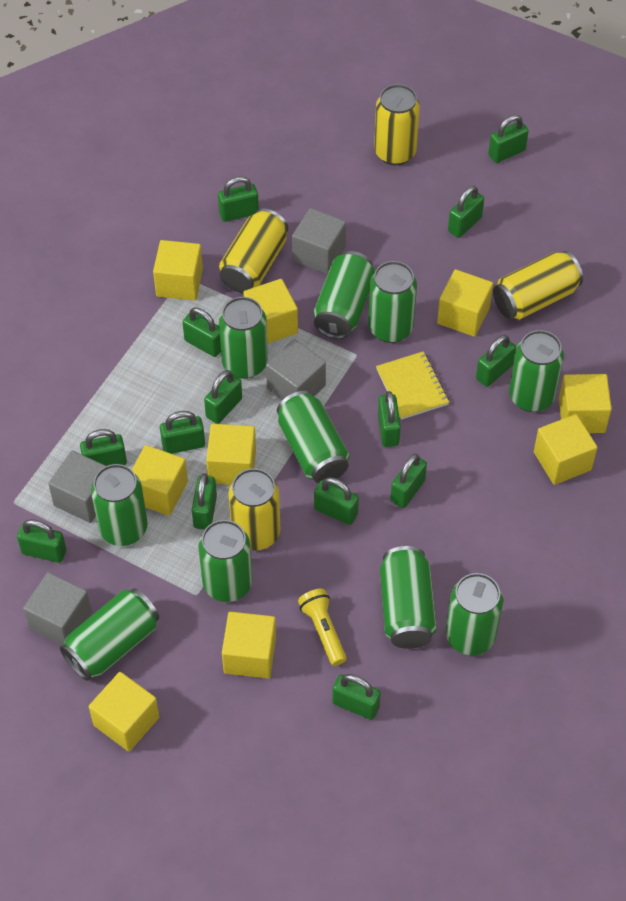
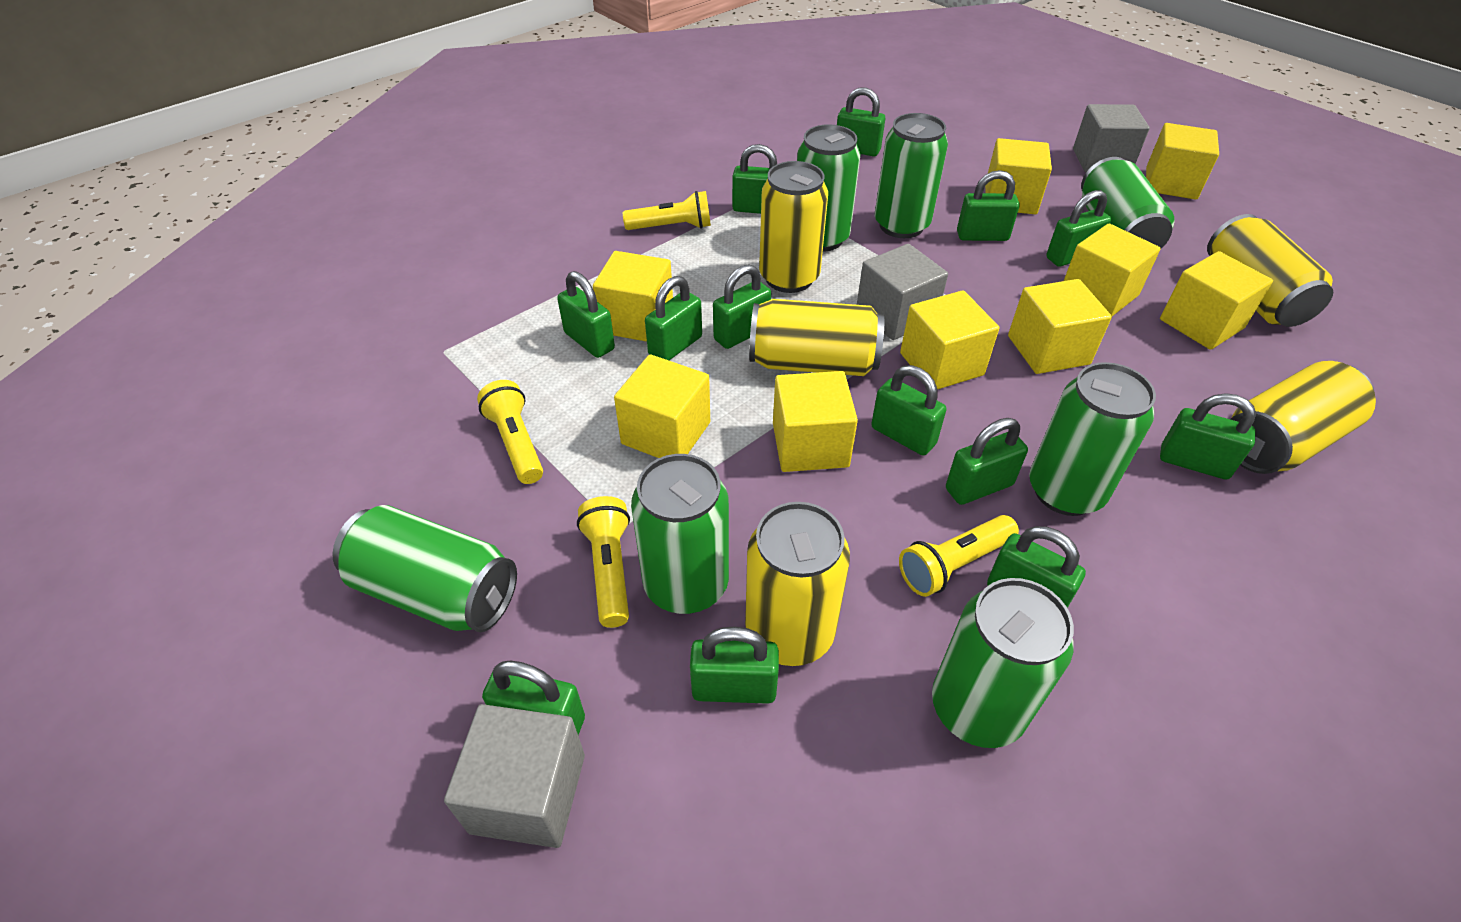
green can: 10 -> 7
green padlock: 14 -> 13
grey cube: 4 -> 3
yellow can: 4 -> 5
yellow flashlight: 1 -> 4
yellow notebook: 1 -> 0

